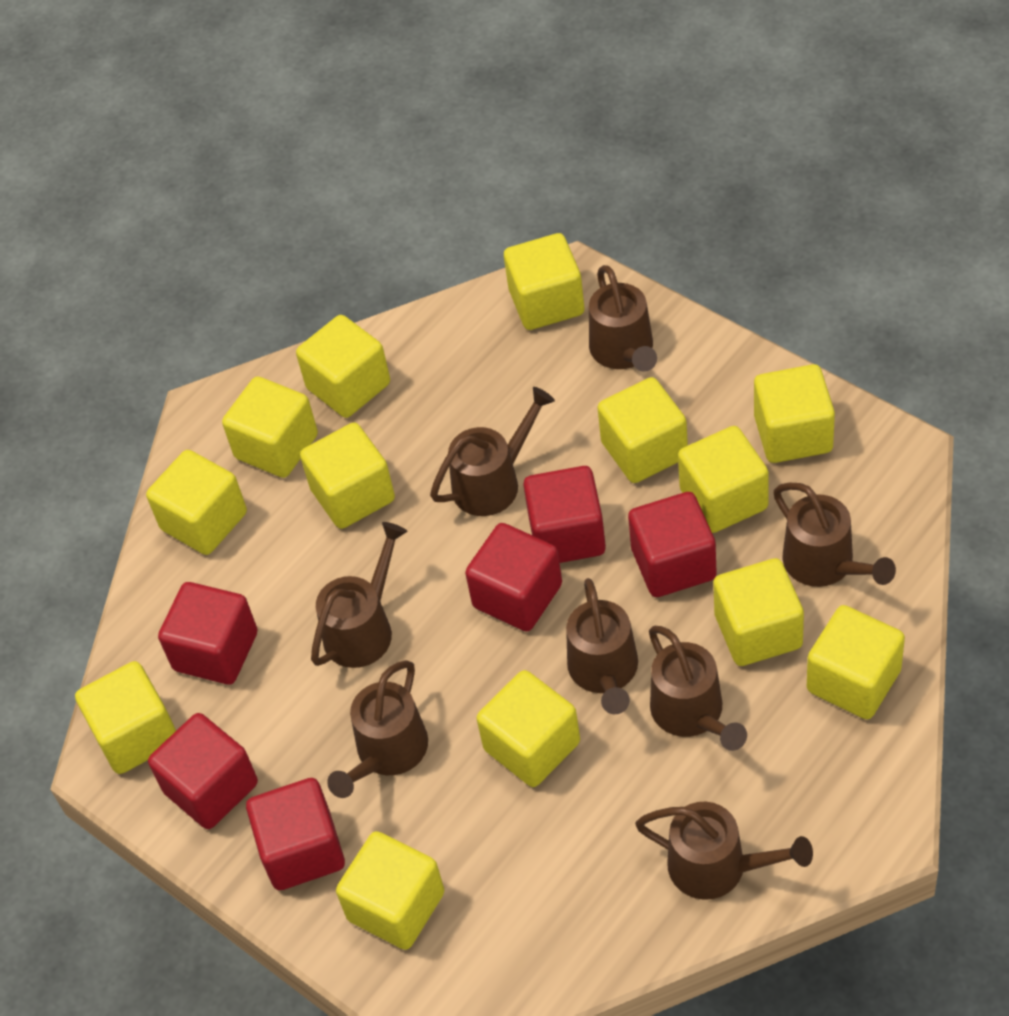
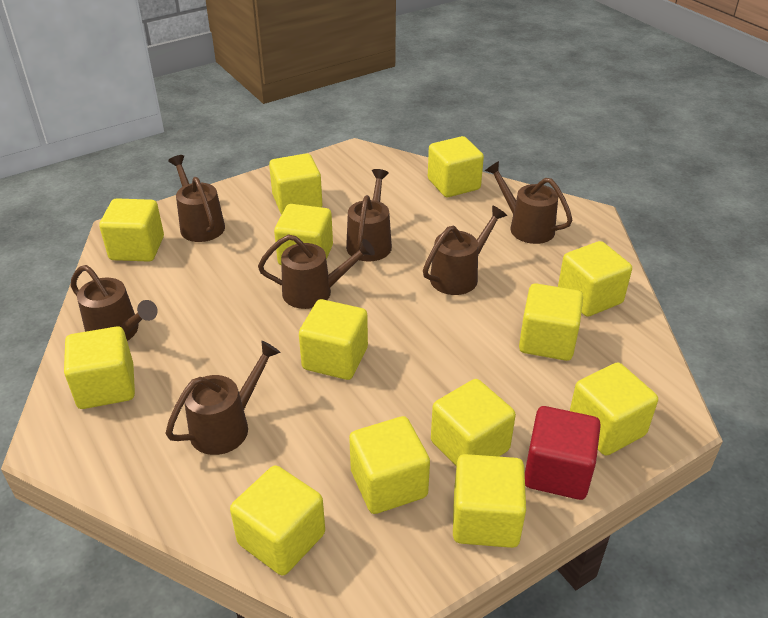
brown watering can: 8 -> 7
red cube: 6 -> 1

